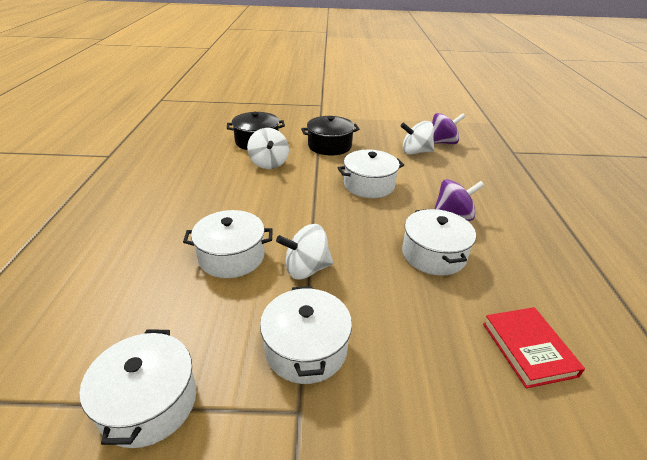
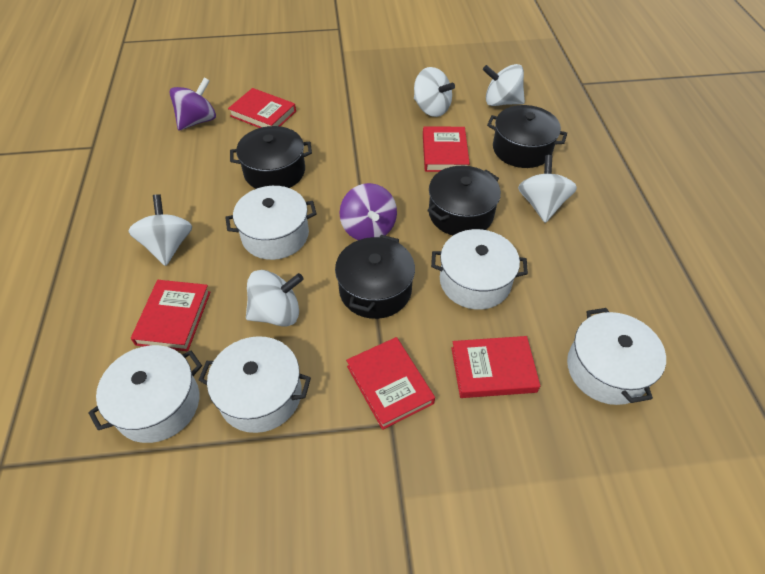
black pot: 2 -> 4
red book: 1 -> 5
white spinning top: 3 -> 5

